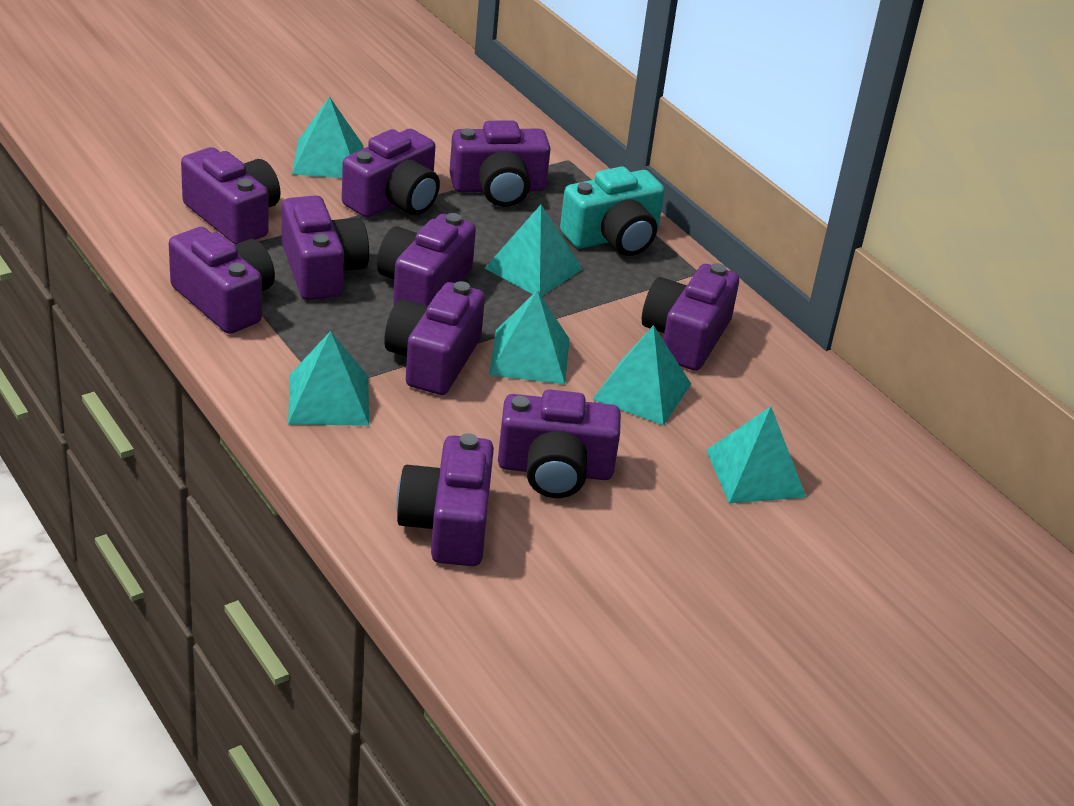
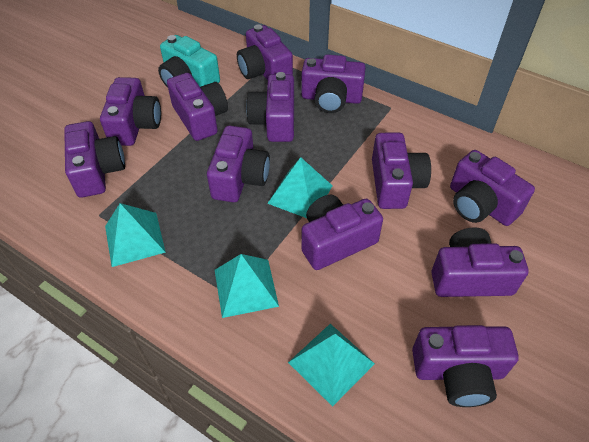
purple camera: 10 -> 12
turquoise pyramid: 6 -> 4

